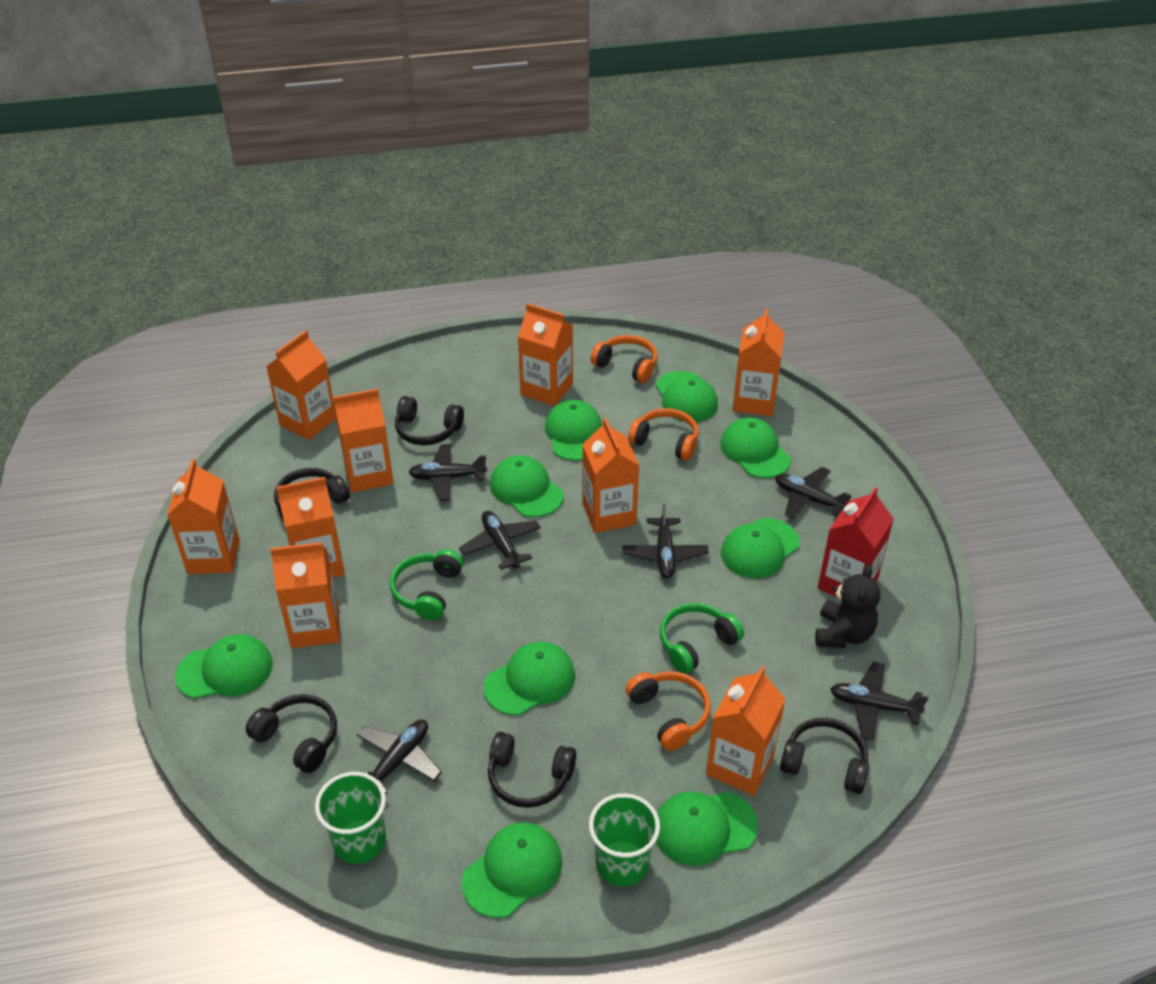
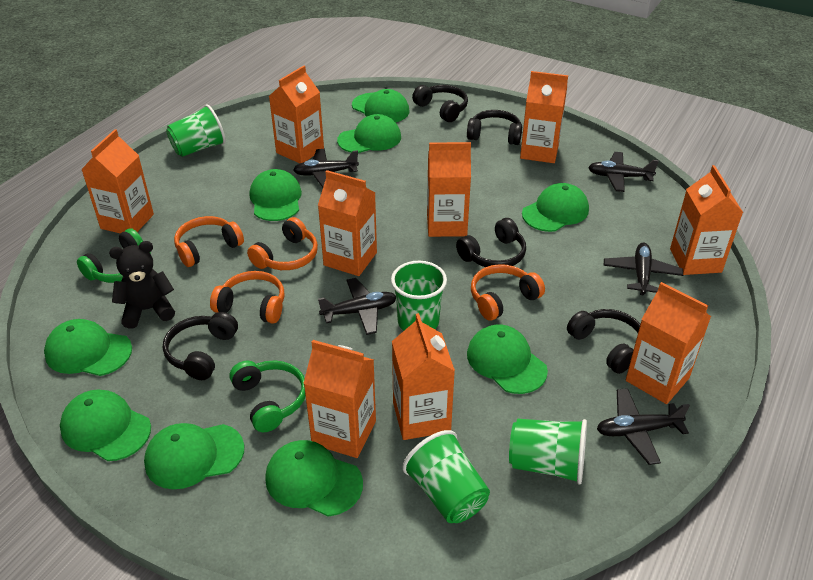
black plane: 6 -> 5
green cup: 2 -> 4
orange headphones: 3 -> 4
red carton: 1 -> 0

